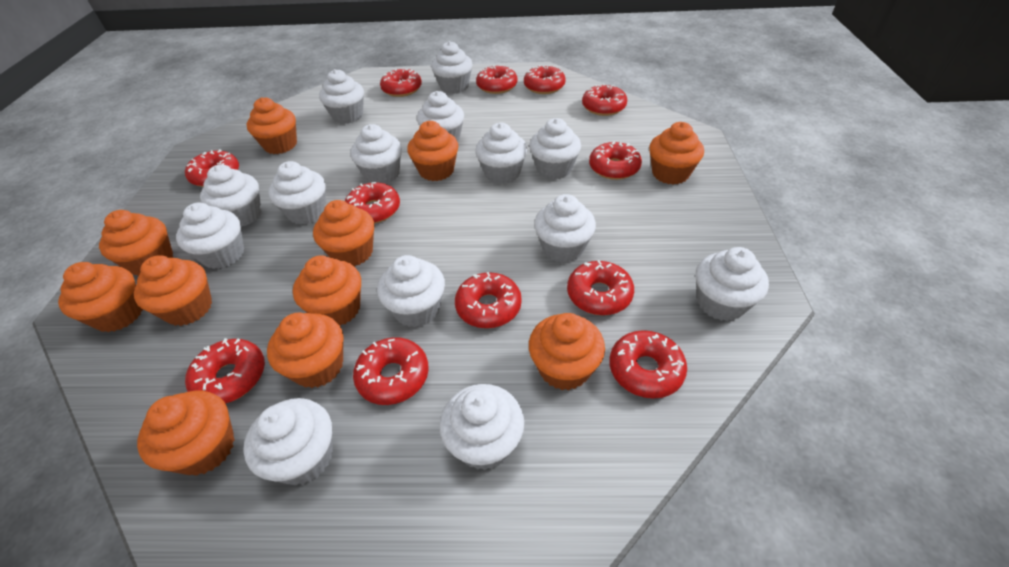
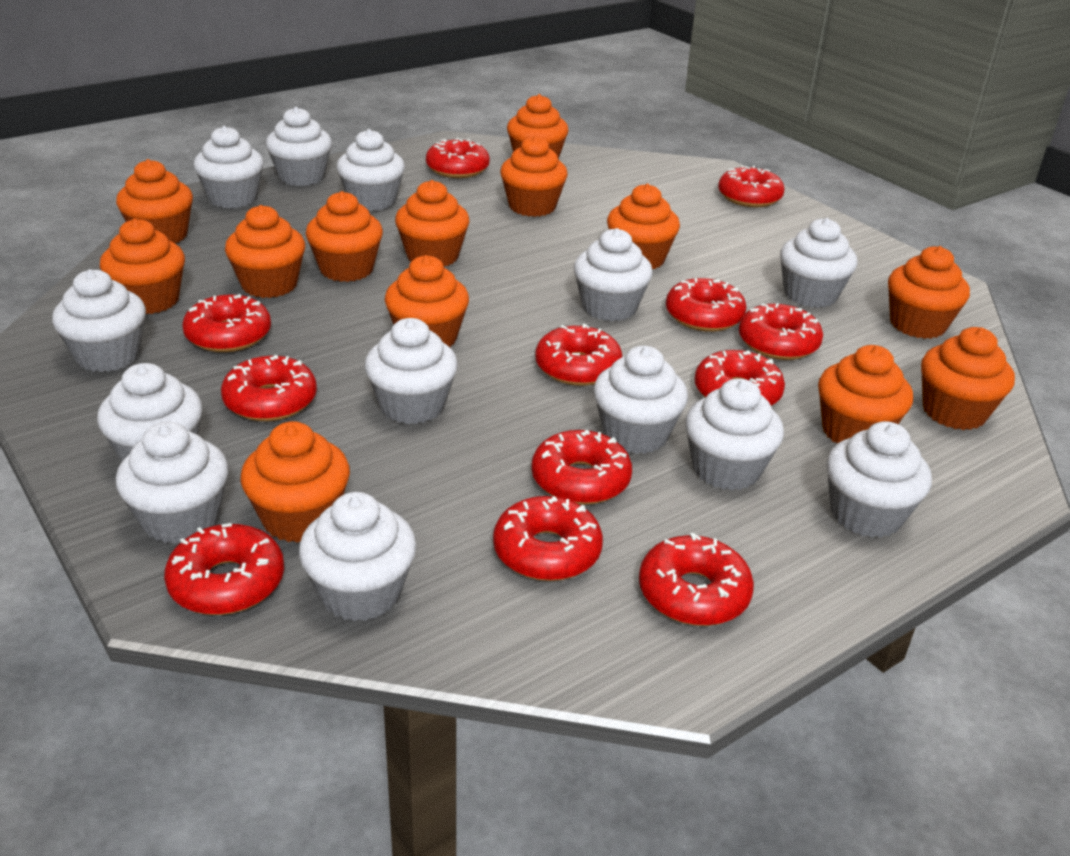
orange cupcake: 11 -> 13
white cupcake: 14 -> 13

